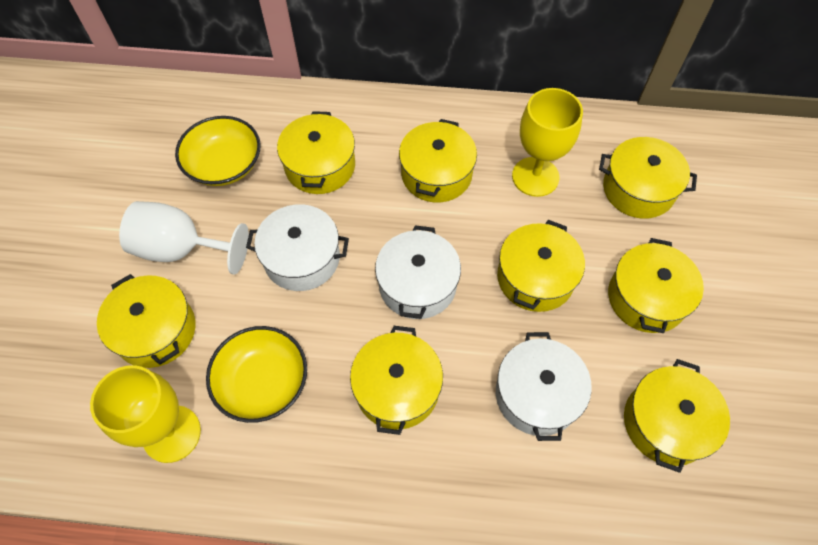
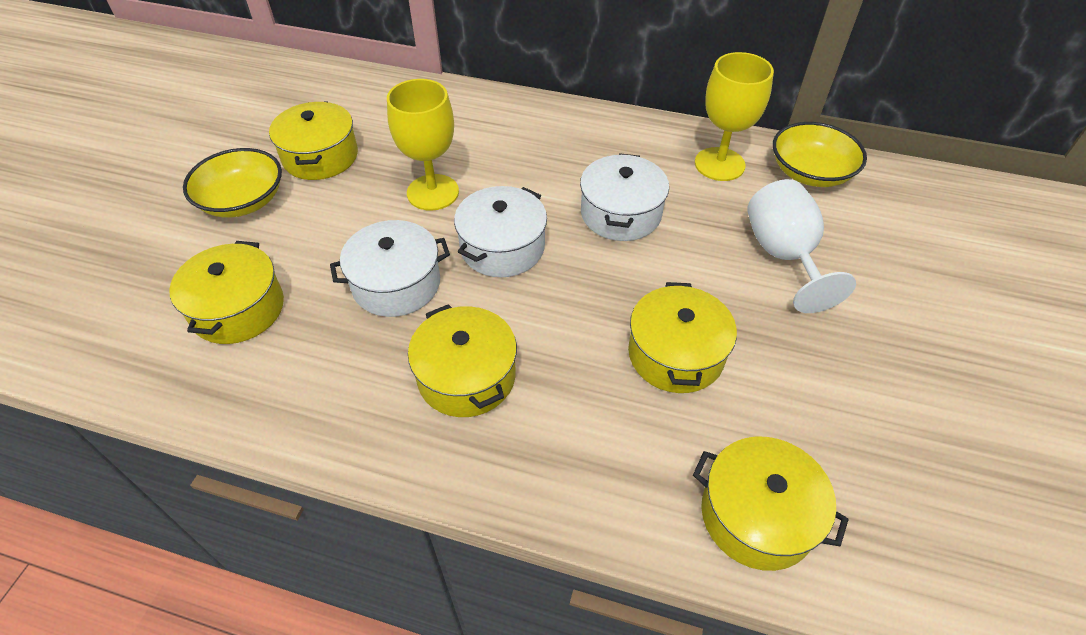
yellow pot: 8 -> 5

